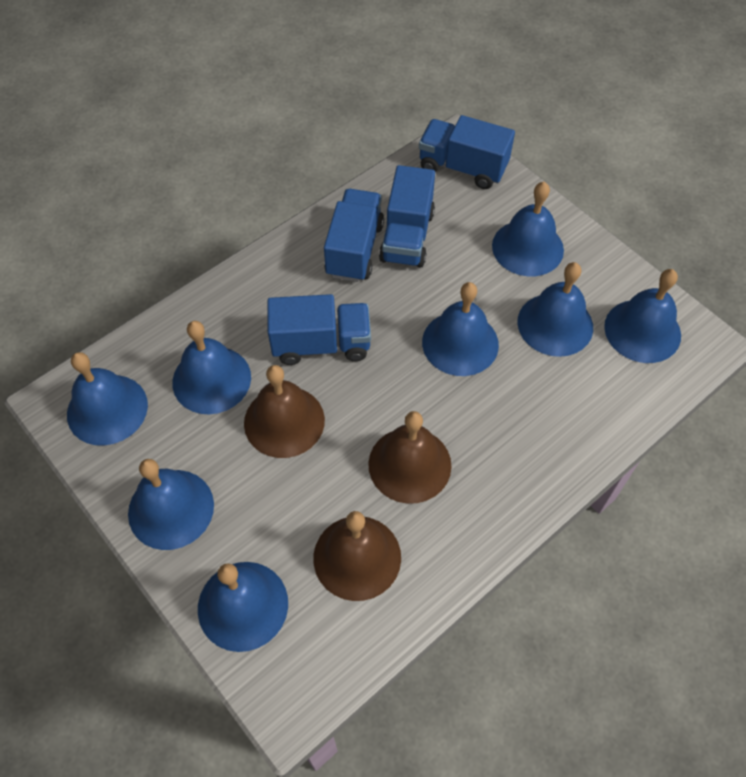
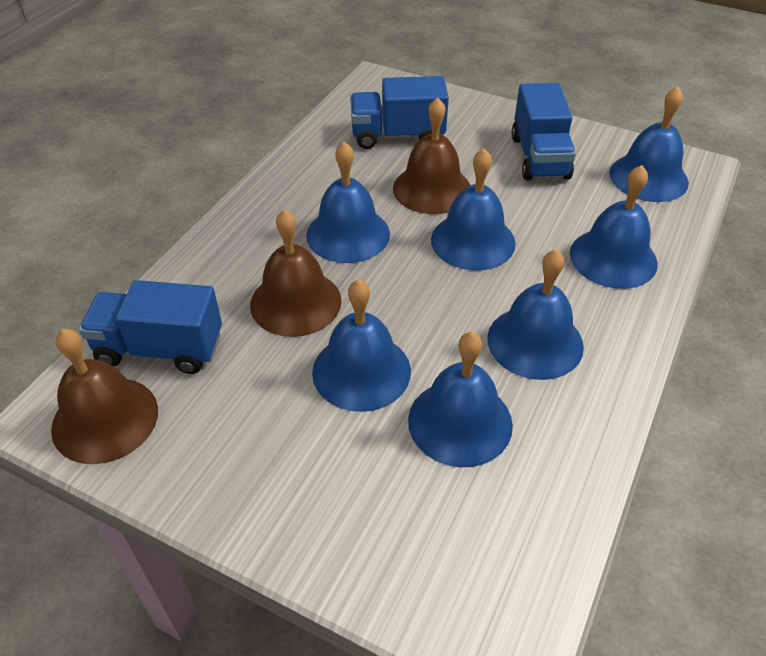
blue bell: 8 -> 7
blue truck: 4 -> 3

